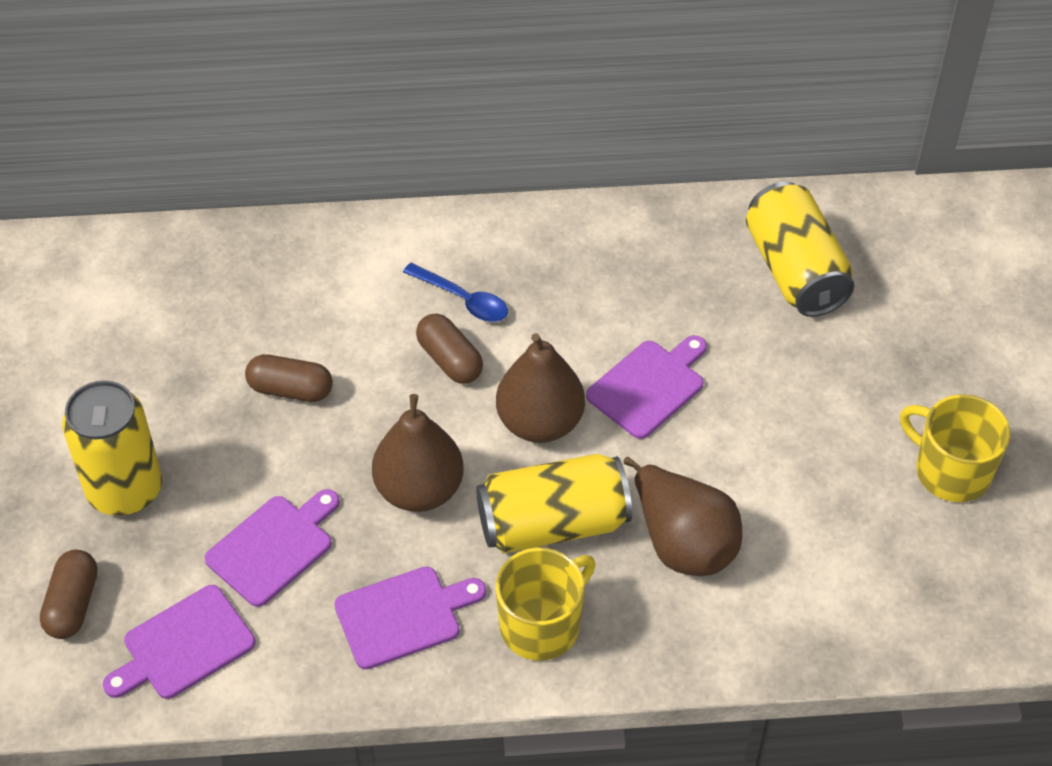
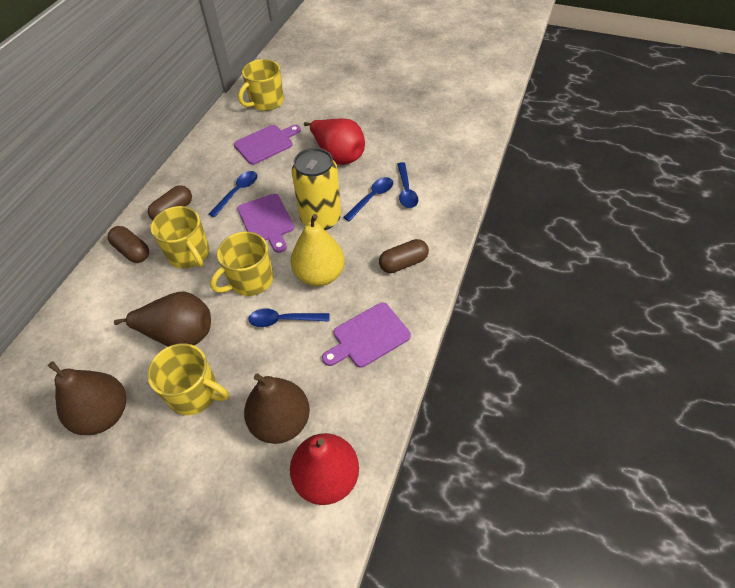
blue spoon: 1 -> 4
purple cutting board: 4 -> 3
red pear: 0 -> 2
yellow can: 3 -> 1
yellow mug: 2 -> 4
yellow pear: 0 -> 1

